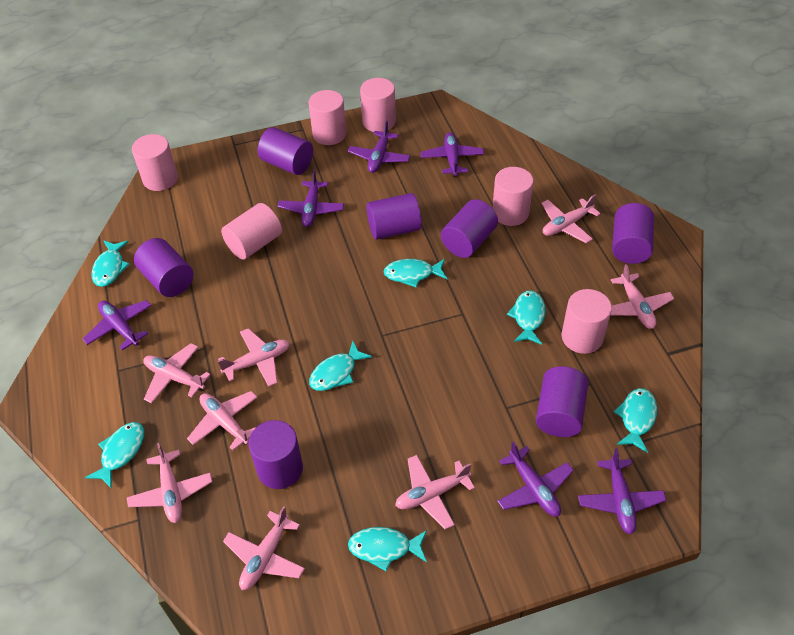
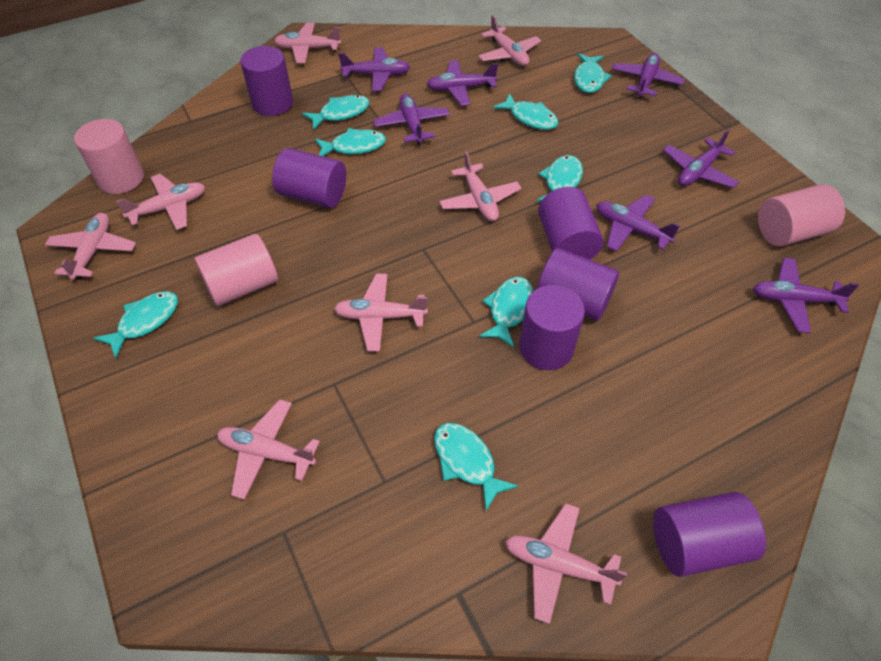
pink cylinder: 6 -> 3
purple cylinder: 7 -> 6
purple plane: 6 -> 7
turquoise fish: 7 -> 8

